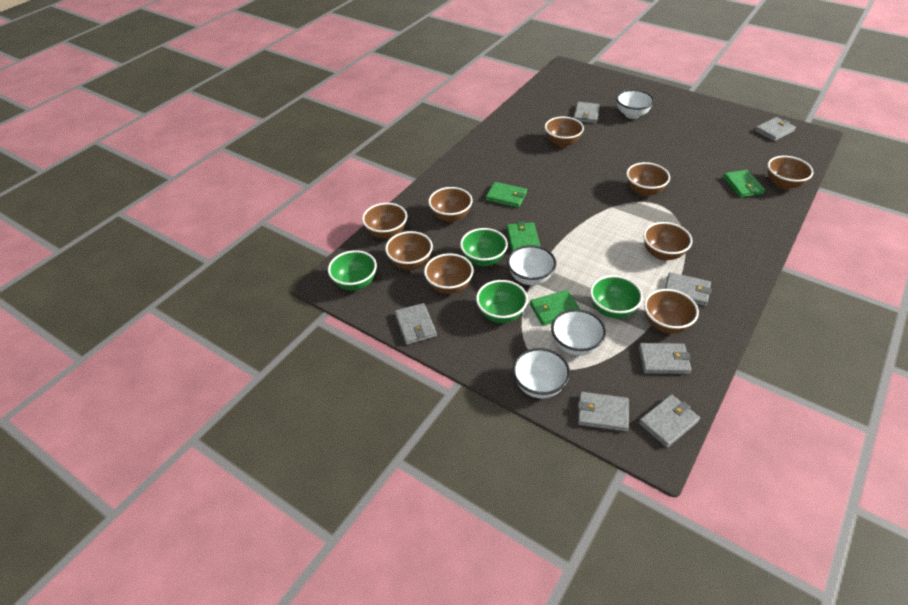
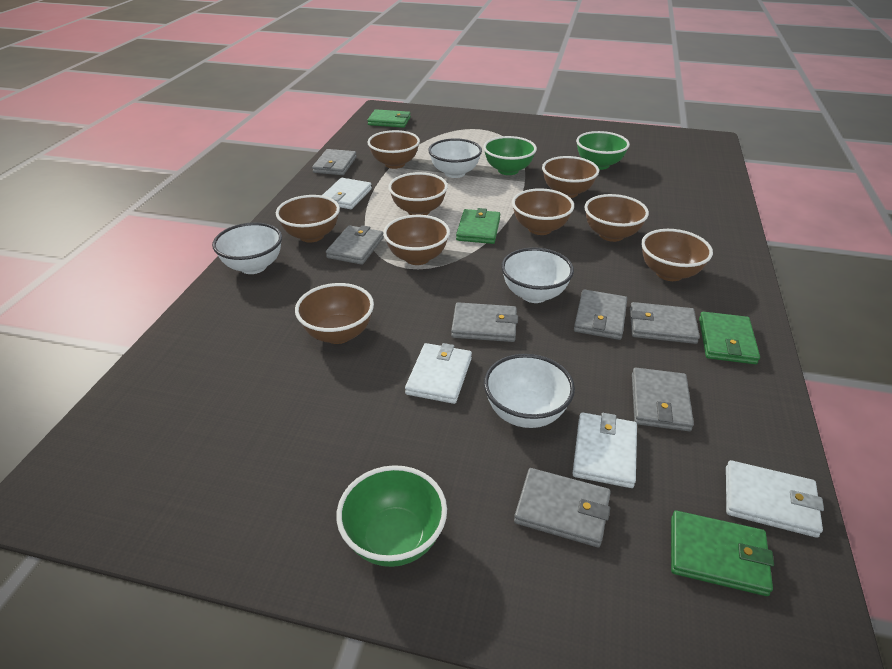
green bowl: 4 -> 3
white wallet: 0 -> 4

